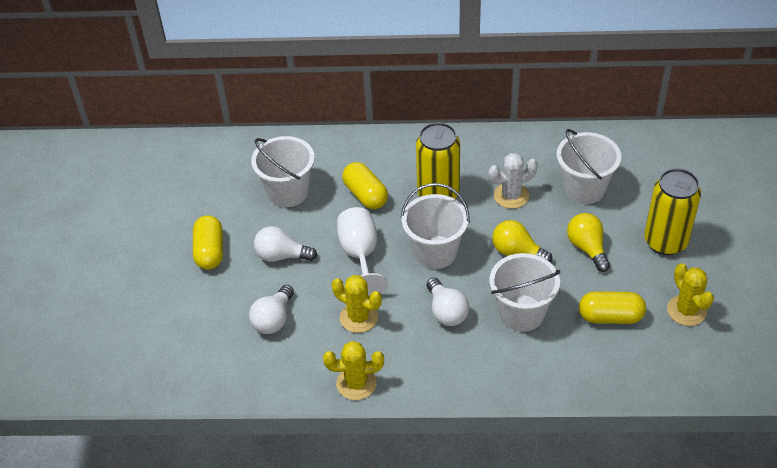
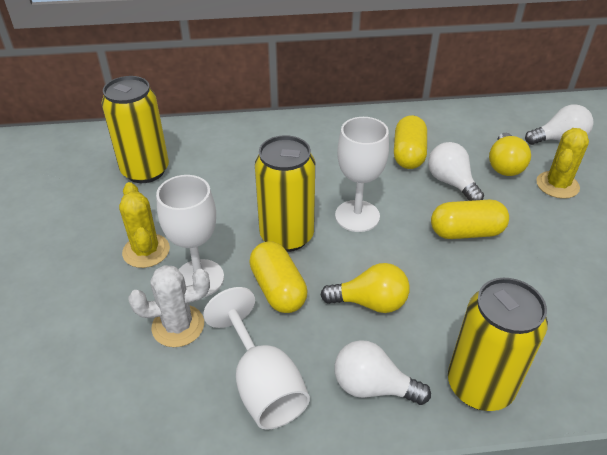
white bucket: 4 -> 0
white goblet: 1 -> 3
yellow cactus: 3 -> 2
yellow can: 2 -> 3

